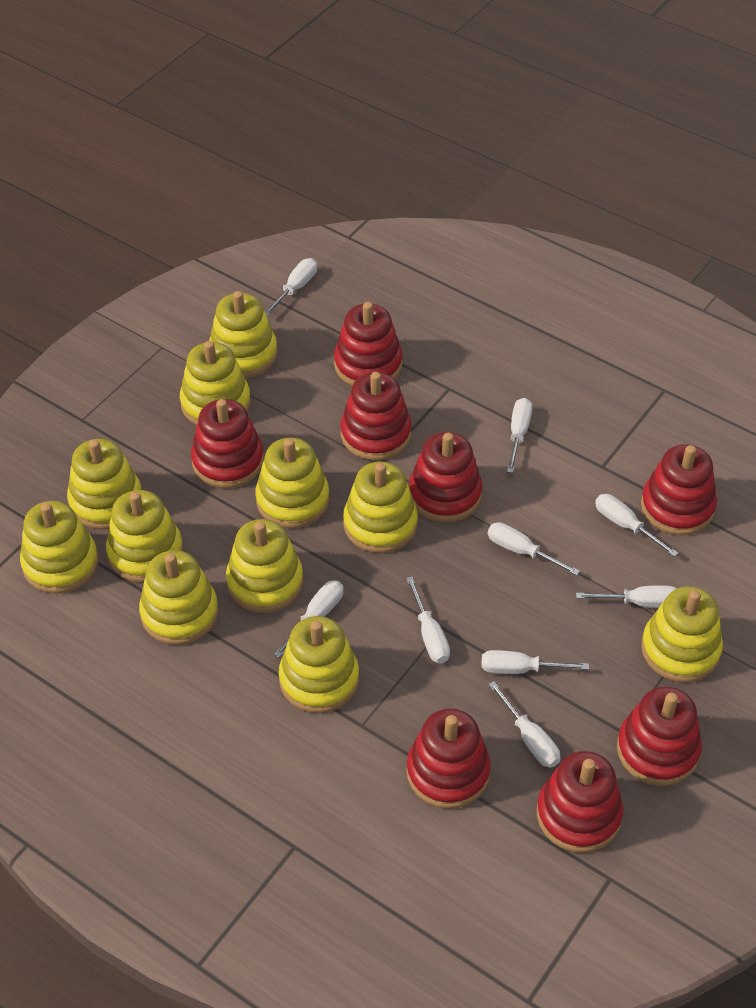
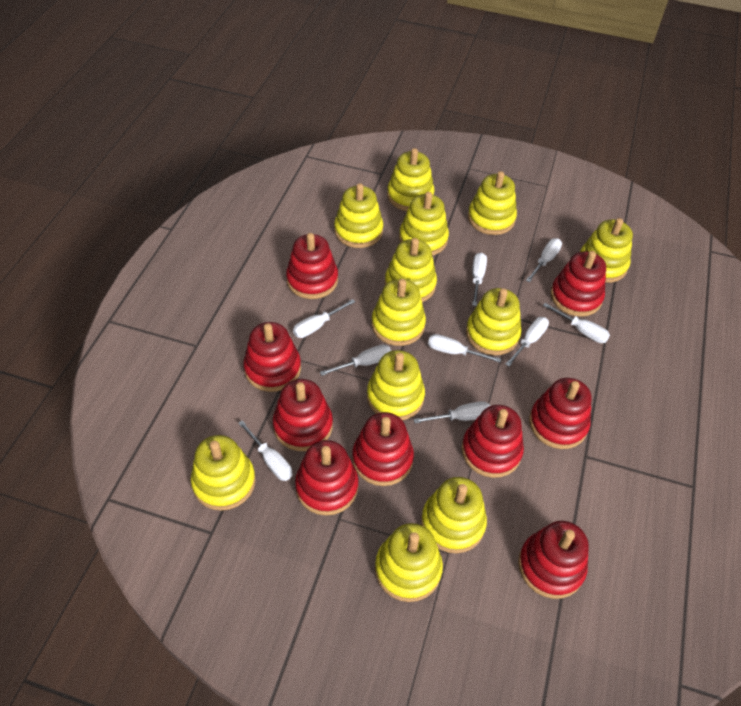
red stacking toy: 8 -> 9
yellow stacking toy: 11 -> 12

